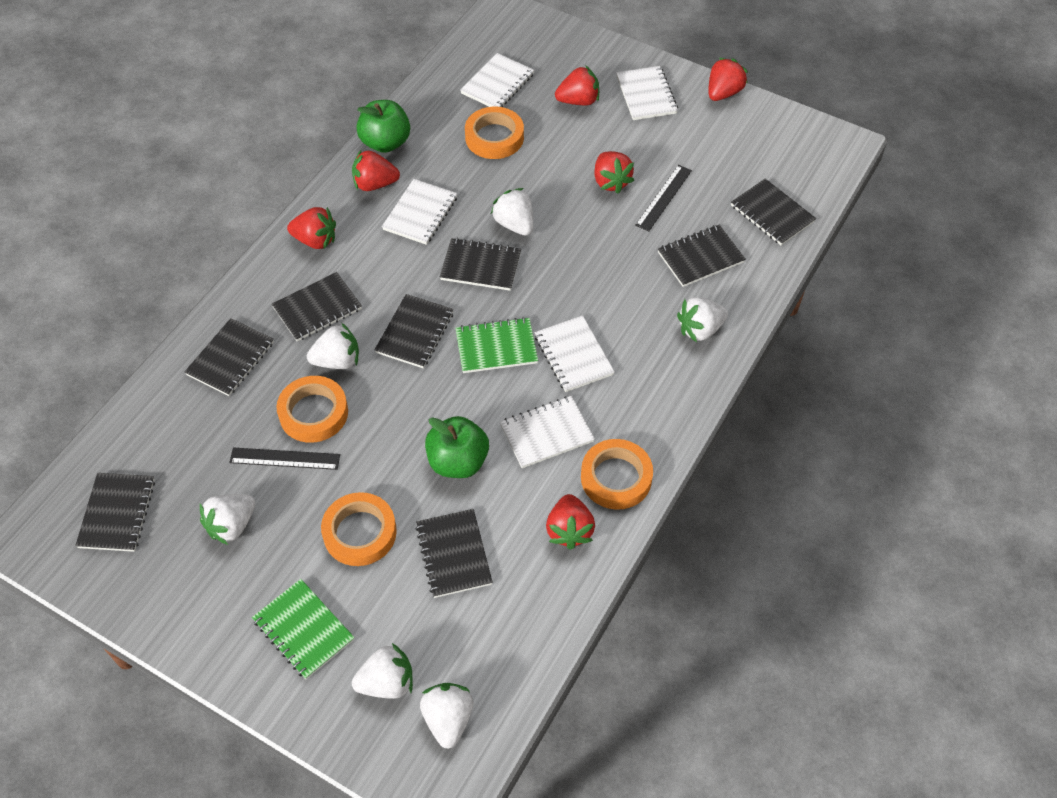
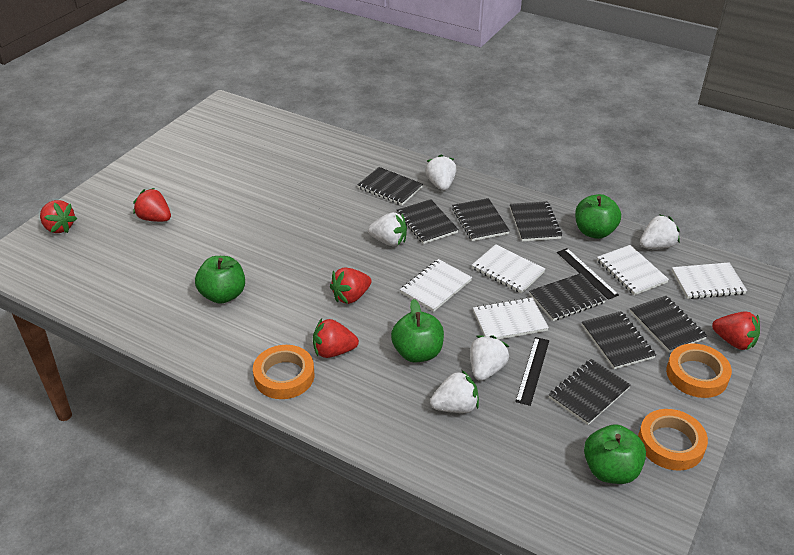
green apple: 2 -> 4
green notebook: 2 -> 0
orange tape: 4 -> 3
red strawberry: 6 -> 5
white strawberry: 6 -> 5

